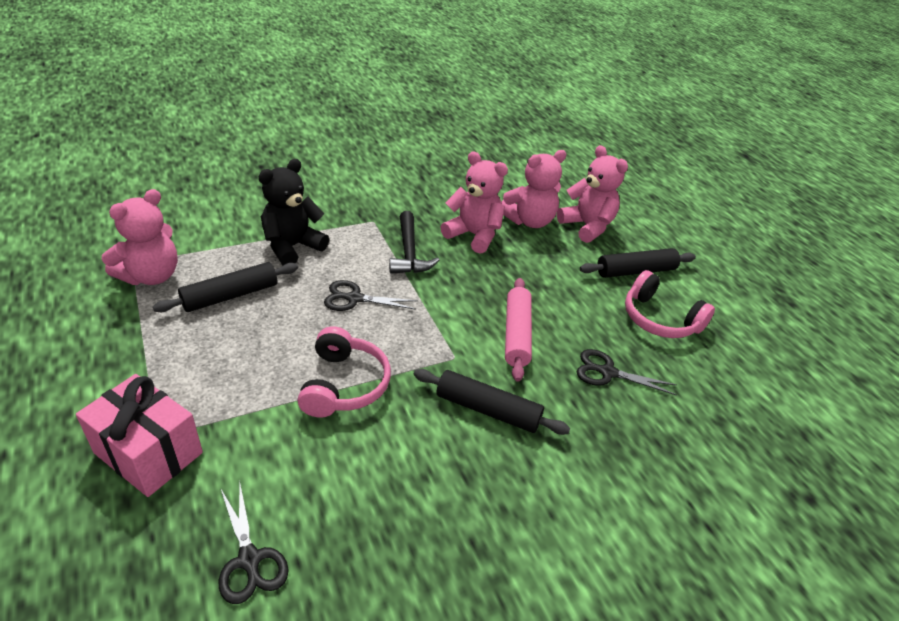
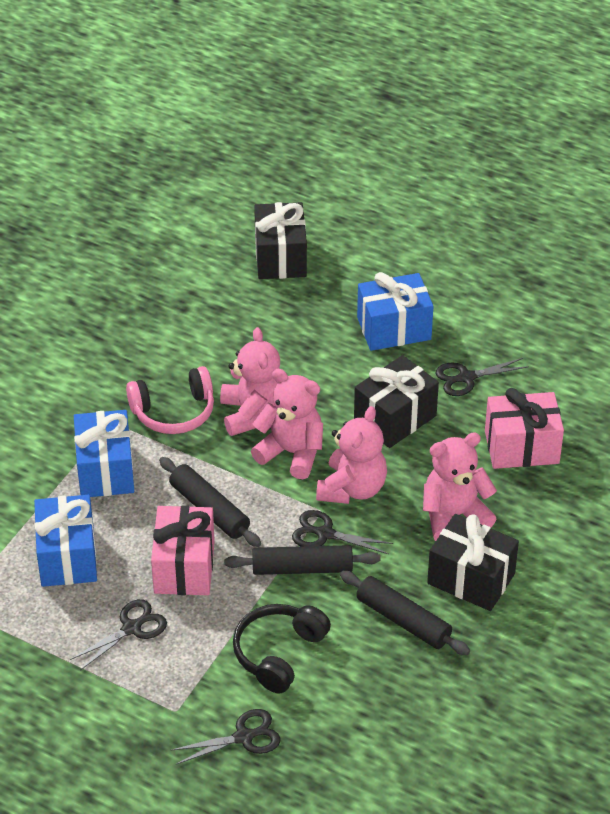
black gift: 0 -> 3
black hammer: 1 -> 0
black headphones: 0 -> 1
black scissors: 3 -> 4
black teddy bear: 1 -> 0
blue gift: 0 -> 3
pink gift: 1 -> 2
pink headphones: 2 -> 1
pink rolling pin: 1 -> 0

